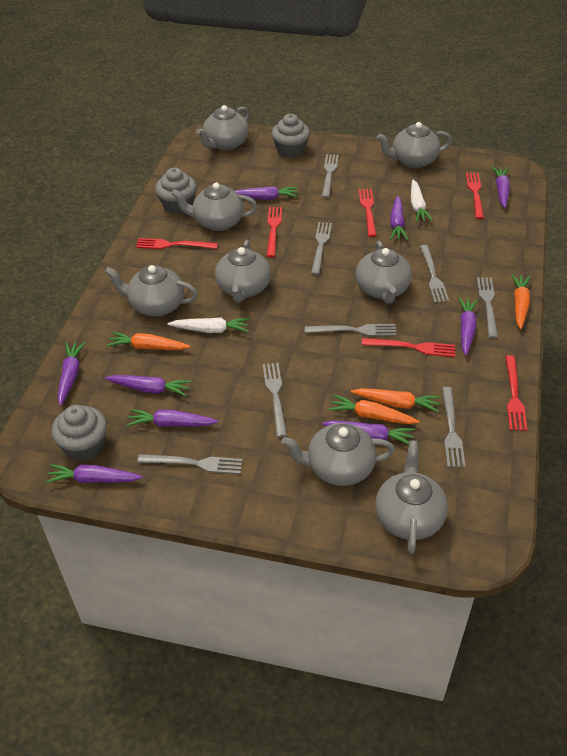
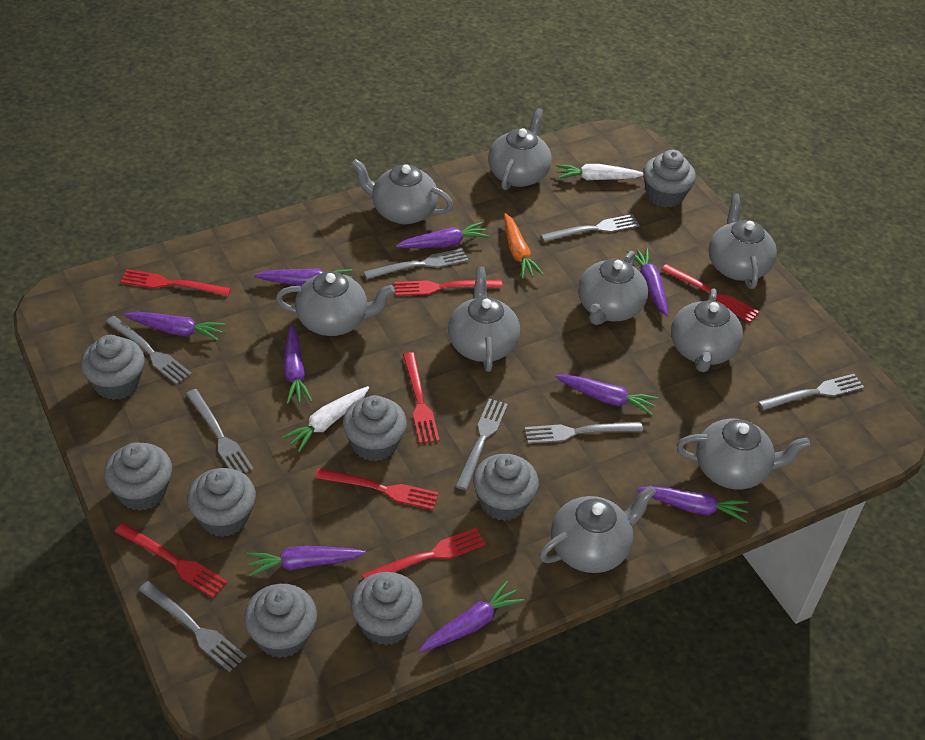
grey cupcake: 3 -> 8
grey teapot: 8 -> 9
orange carrot: 4 -> 1
red fork: 6 -> 7

